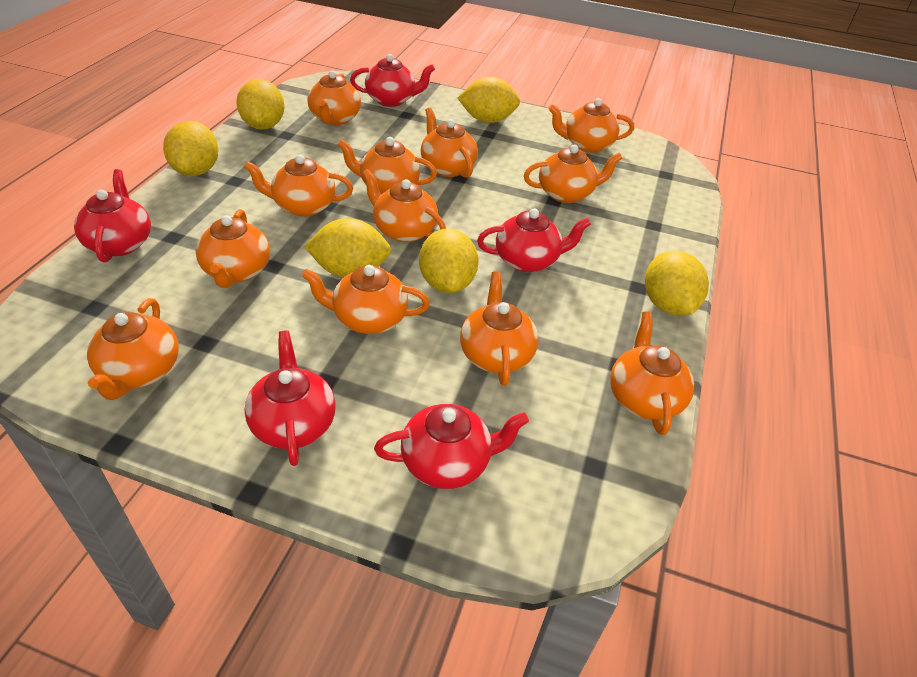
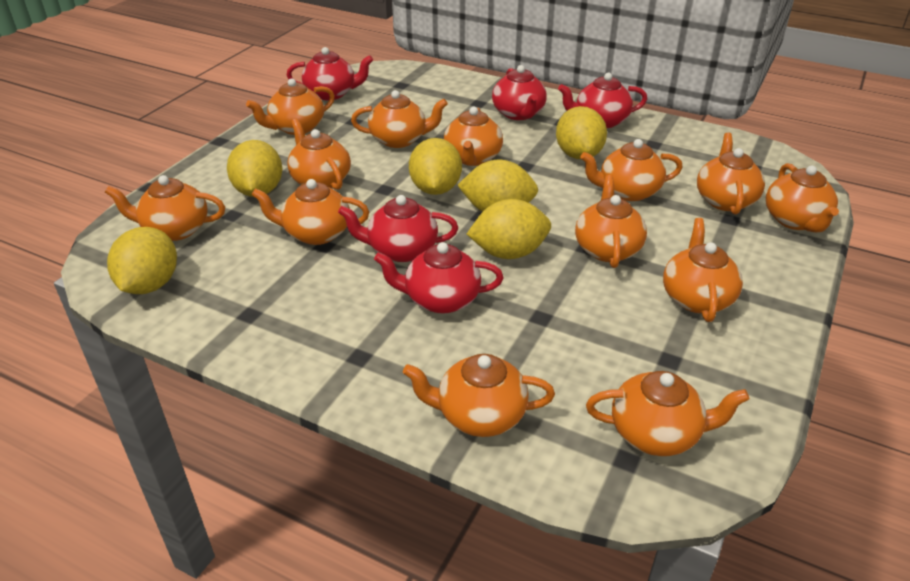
orange teapot: 12 -> 13

